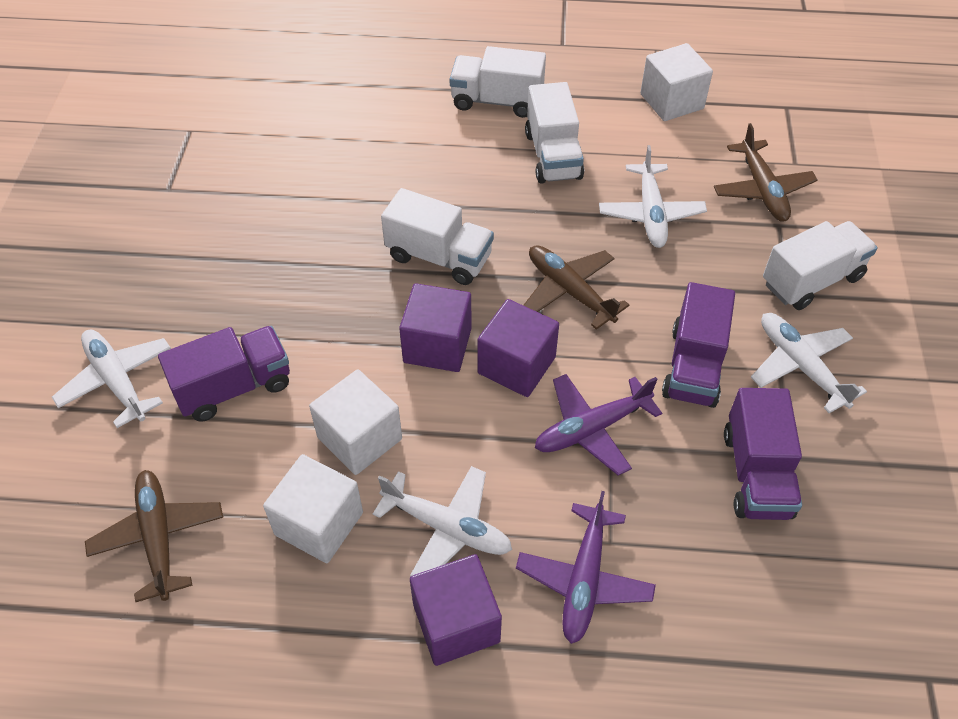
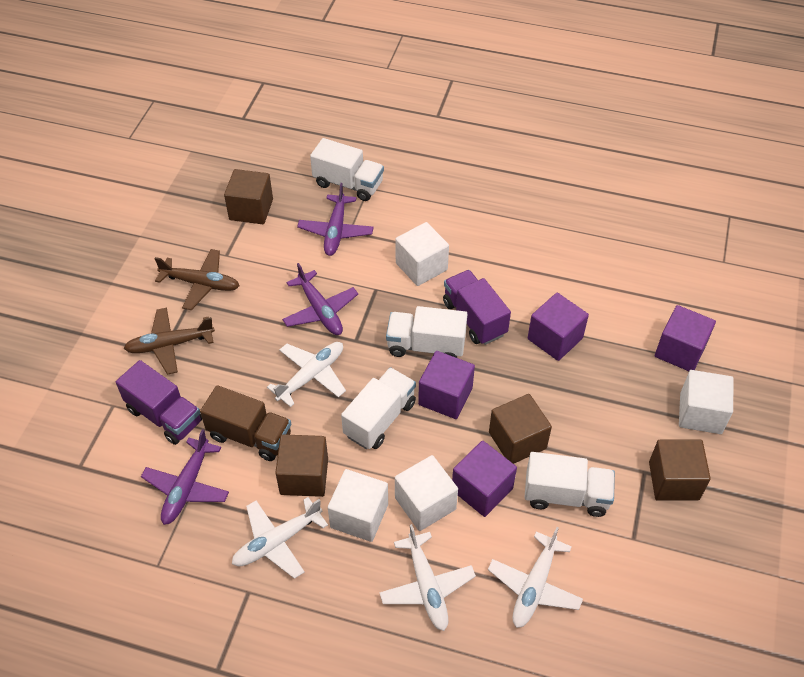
brown cube: 0 -> 4
brown plane: 3 -> 2
brown truck: 0 -> 1
purple cube: 3 -> 4
purple plane: 2 -> 3
purple truck: 3 -> 2
white cube: 3 -> 4

